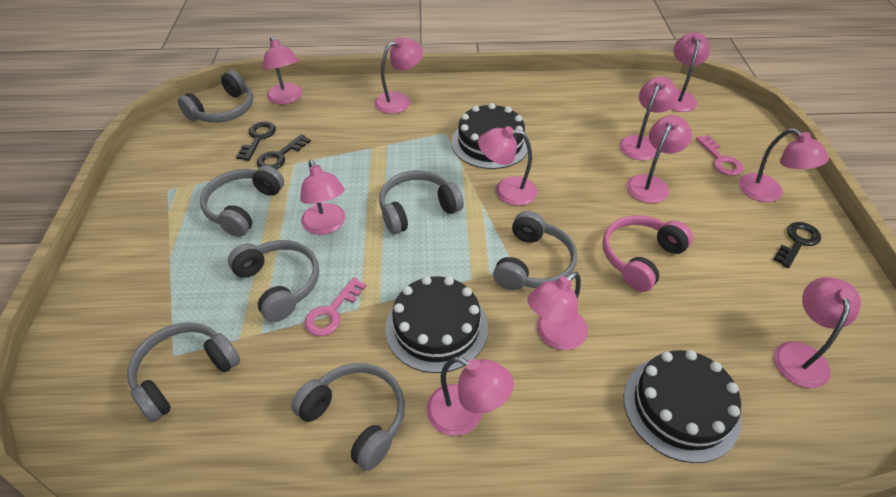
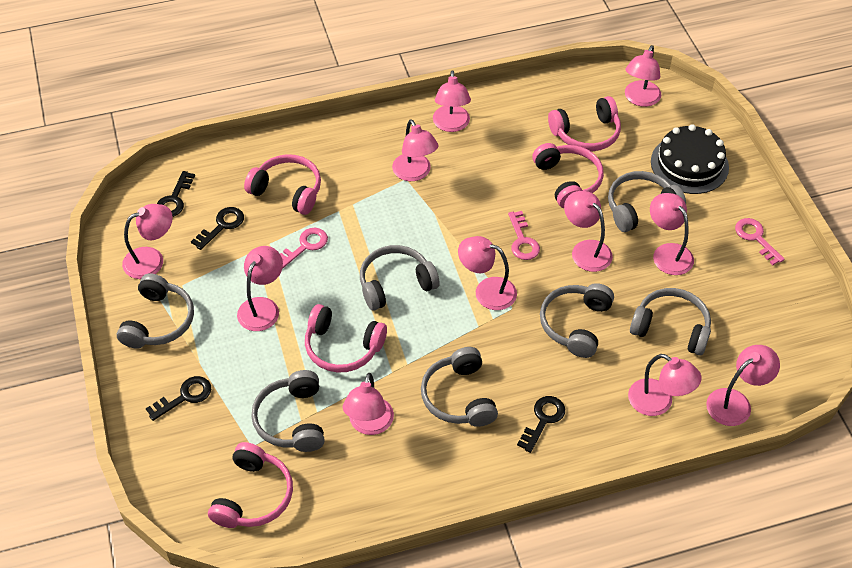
black cake: 3 -> 1
black key: 3 -> 4
pink headphones: 1 -> 5
pink key: 2 -> 3

